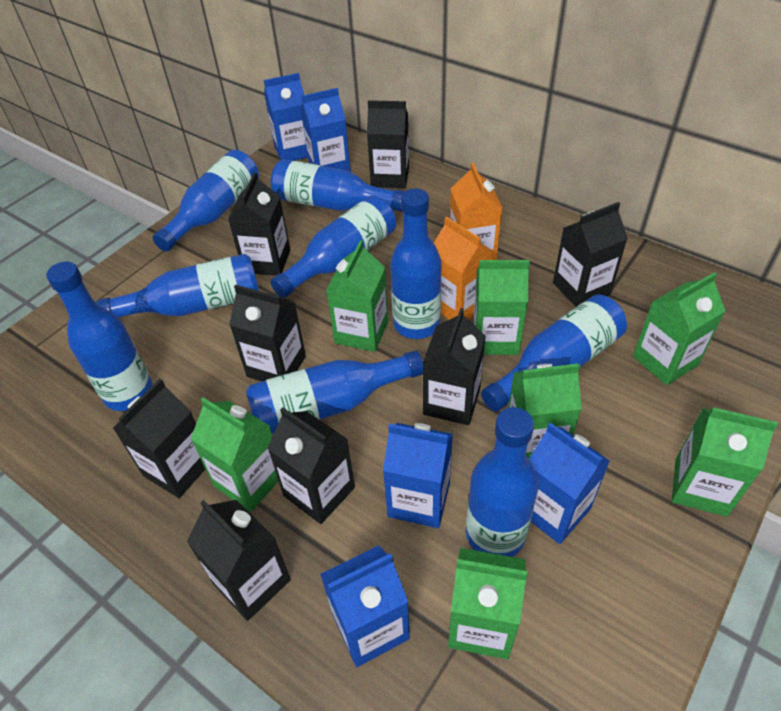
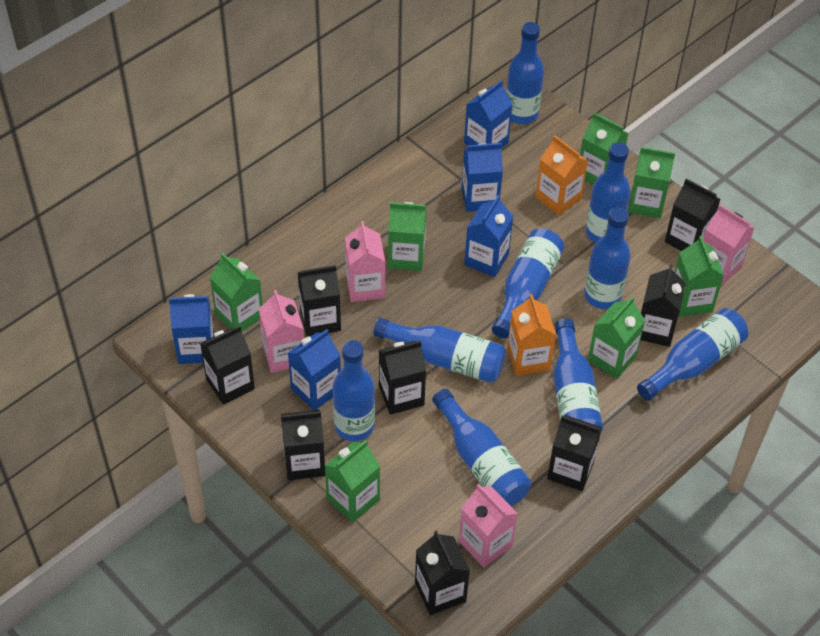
pink carton: 0 -> 4

